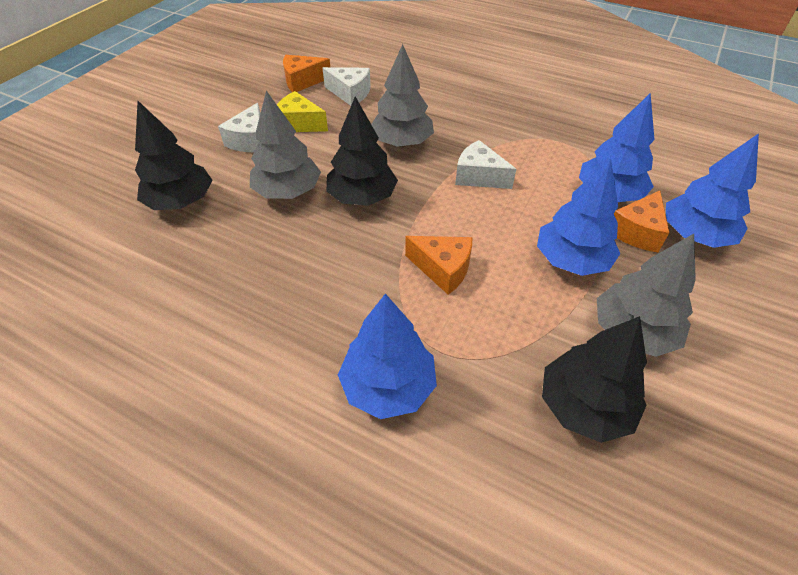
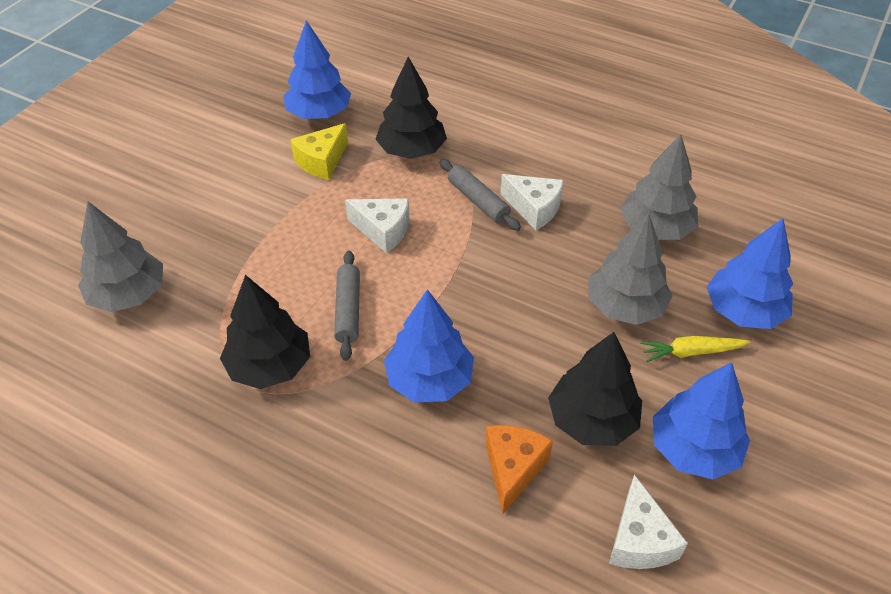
grey rolling pin: 0 -> 2
orange cheese: 3 -> 1
yellow carrot: 0 -> 1

